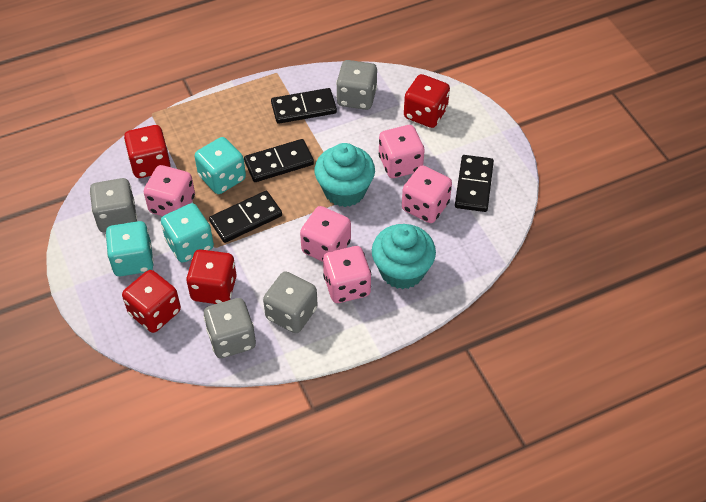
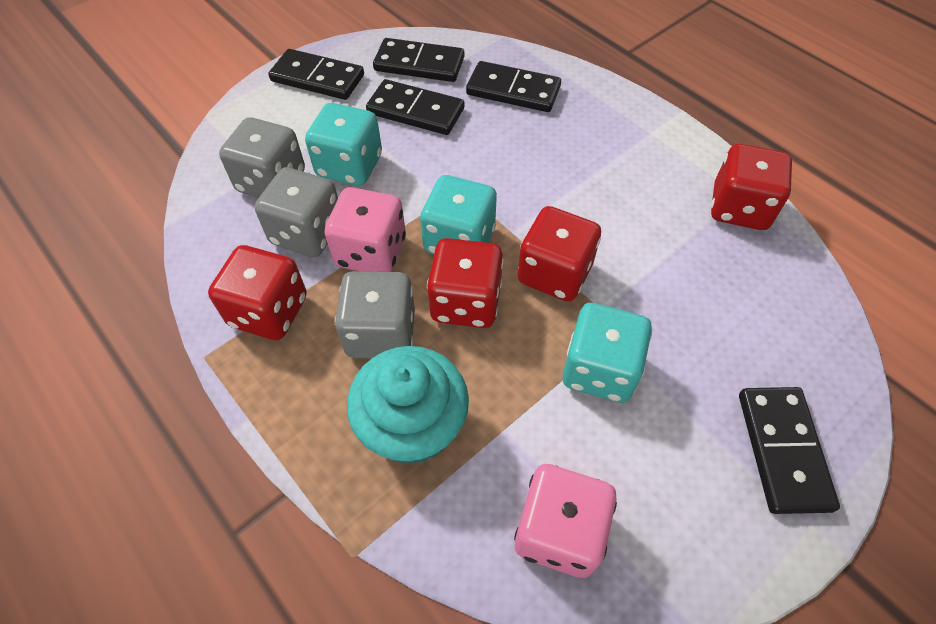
black domino: 4 -> 5
grey dice: 4 -> 3
pink dice: 5 -> 2
turquoise cupcake: 2 -> 1

